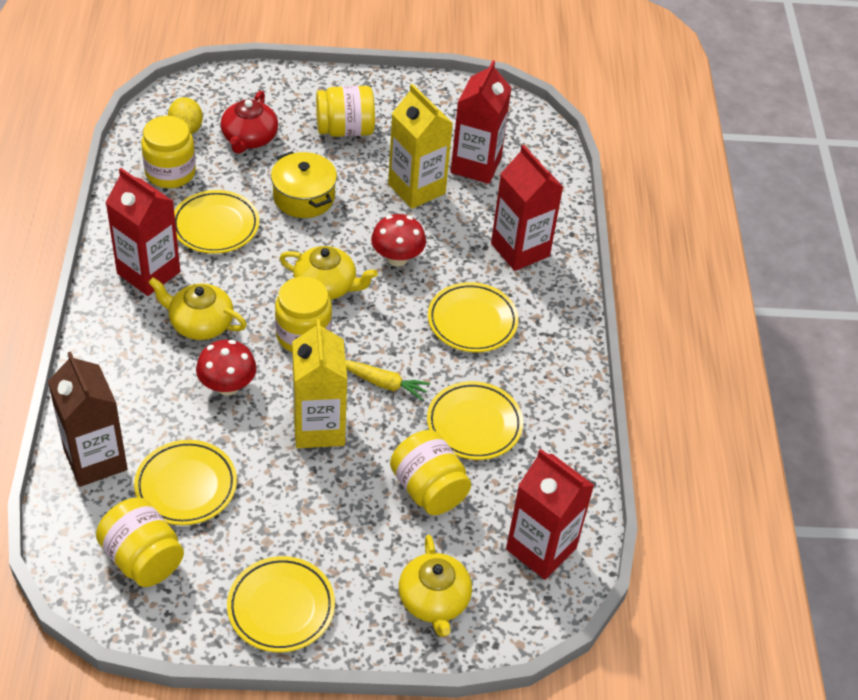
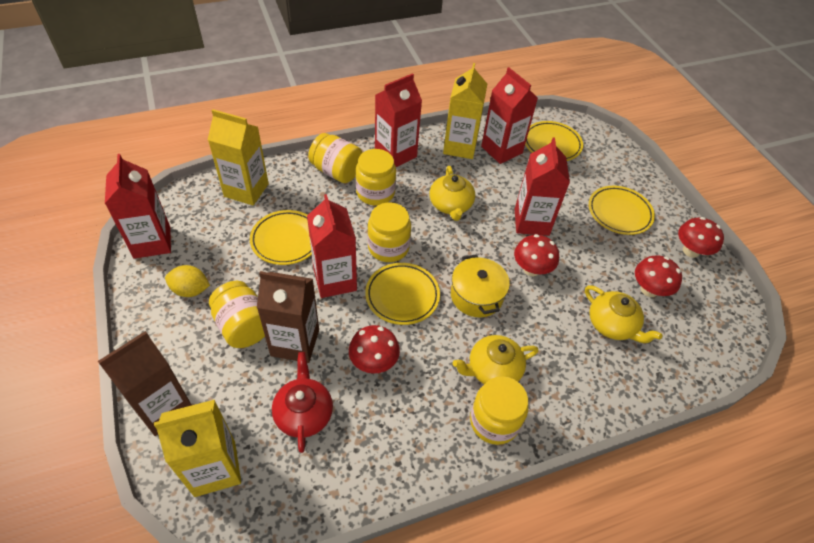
brown carton: 1 -> 2
red carton: 4 -> 5
red mushroom: 2 -> 4
yellow carrot: 1 -> 0
yellow carton: 2 -> 3
yellow plate: 5 -> 4

